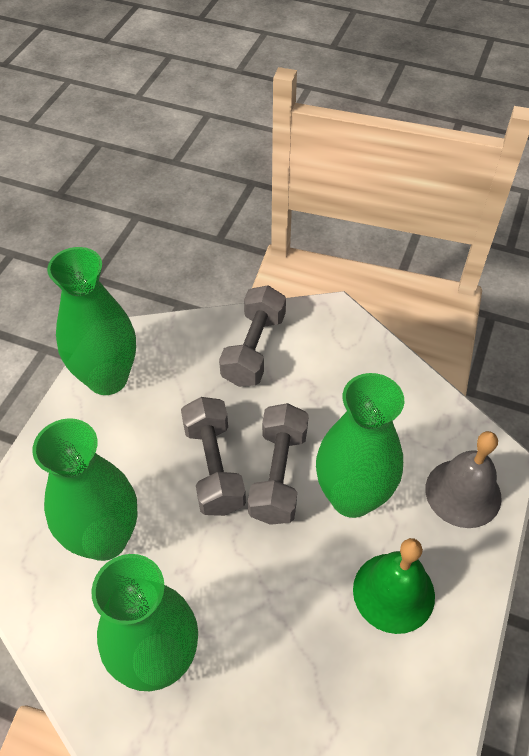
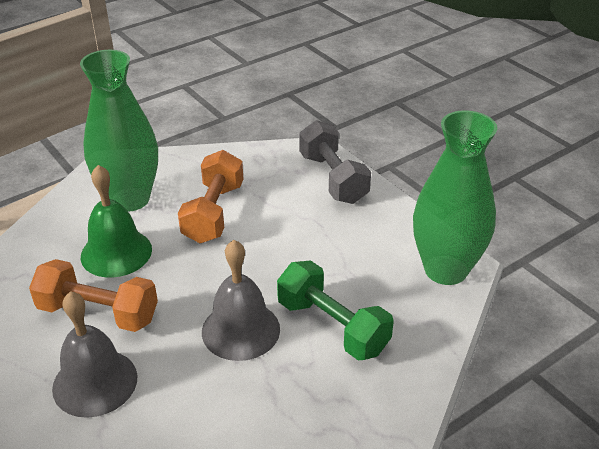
green dumbbell: 0 -> 1
green vase: 4 -> 2
grey bell: 1 -> 2
grey dumbbell: 3 -> 1
orange dumbbell: 0 -> 2

